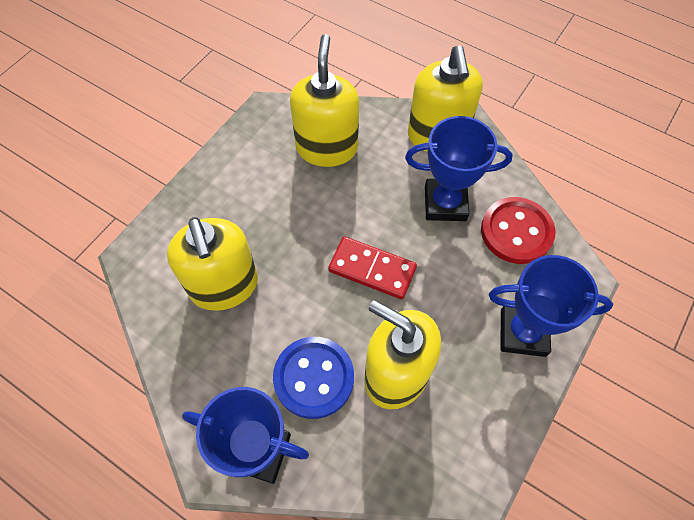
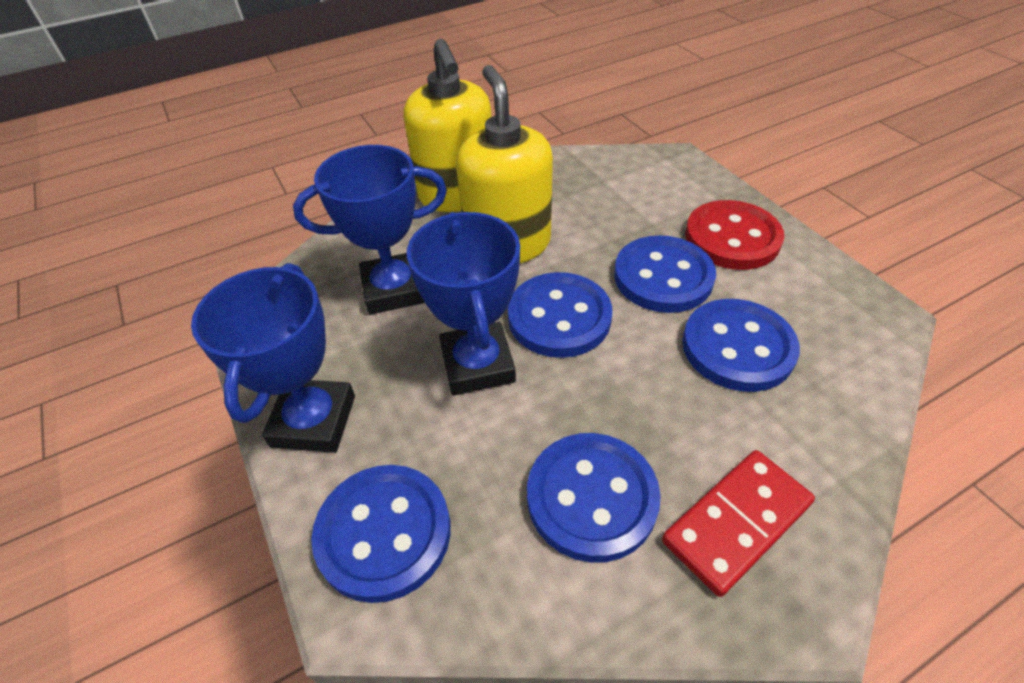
blue button: 1 -> 5
yellow soap dispenser: 4 -> 2

